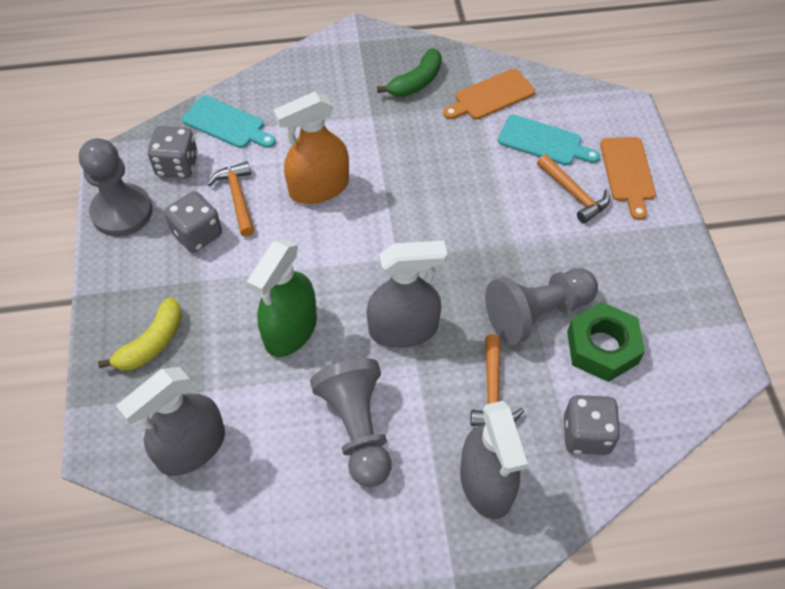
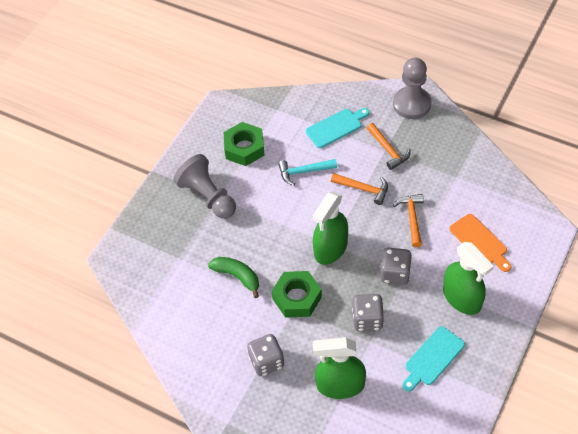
green nut: 1 -> 2
green spray bottle: 1 -> 3
grey pawn: 3 -> 2
grey spray bottle: 3 -> 0
orange cutting board: 2 -> 1
orange spray bottle: 1 -> 0
turquoise hammer: 0 -> 1
yellow banana: 1 -> 0

